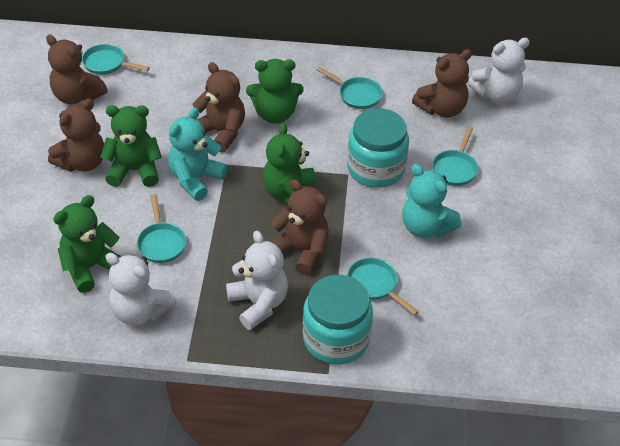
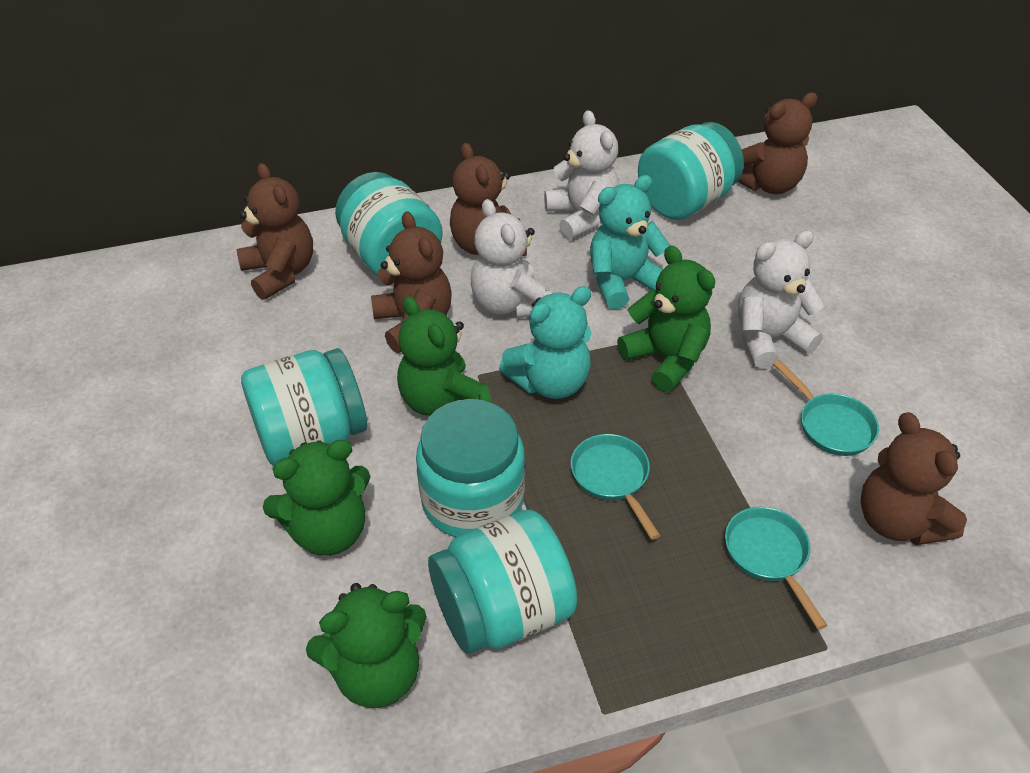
turquoise jar: 2 -> 5
turquoise pan: 5 -> 3

